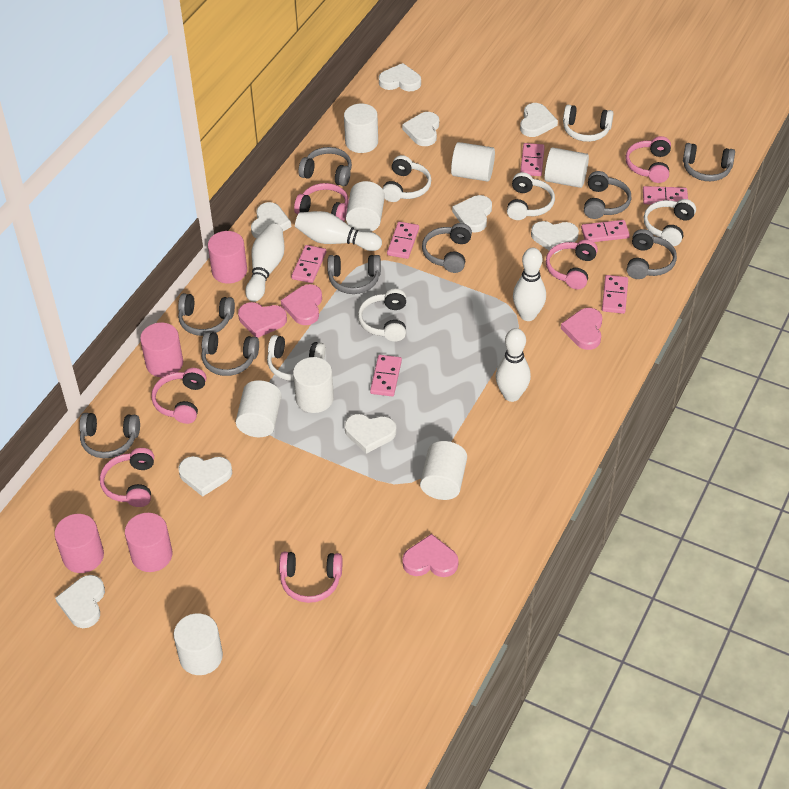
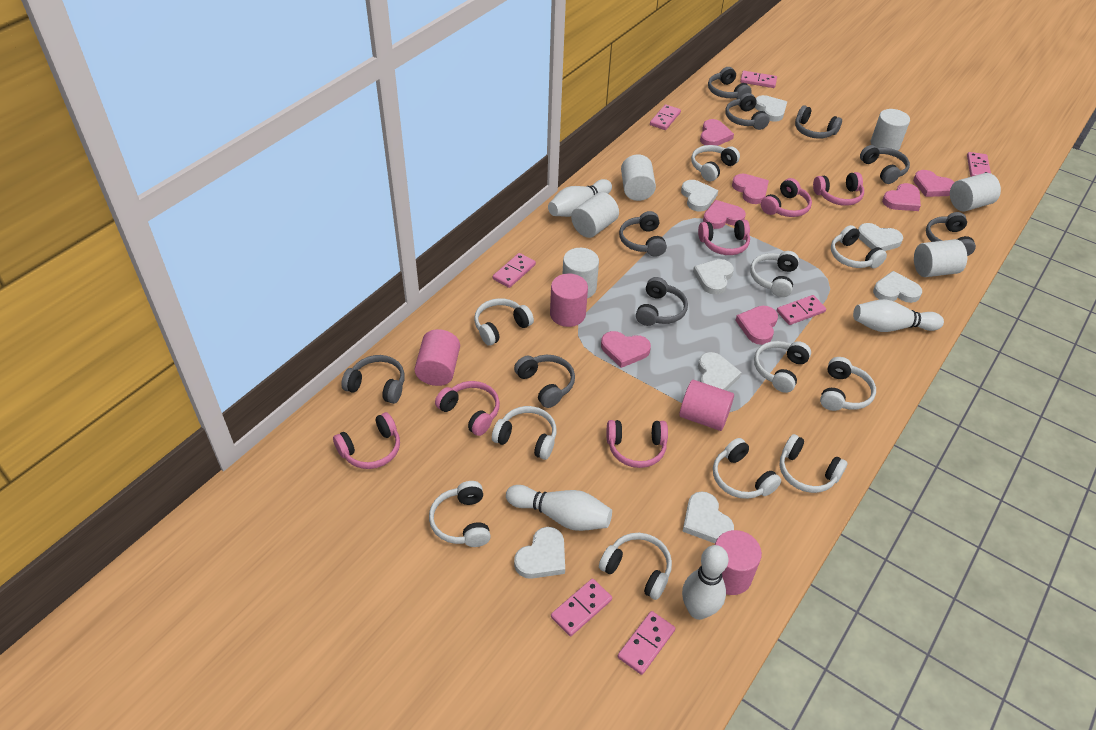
pink heart: 4 -> 7
white cylinder: 8 -> 6
white headphones: 6 -> 11
white heart: 9 -> 8

